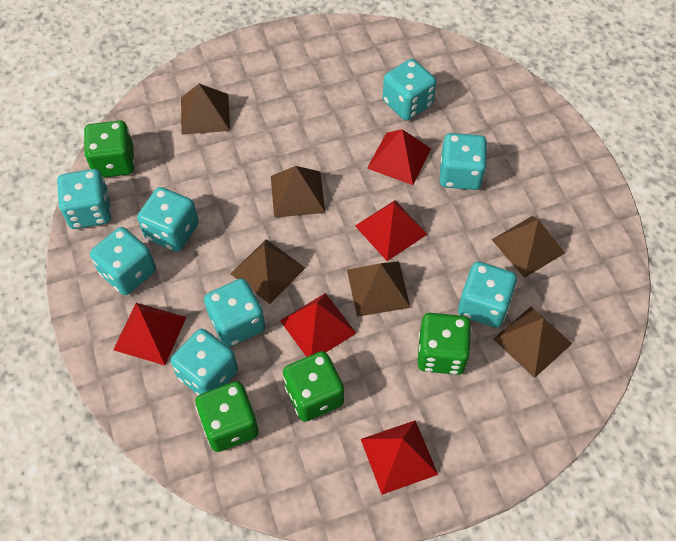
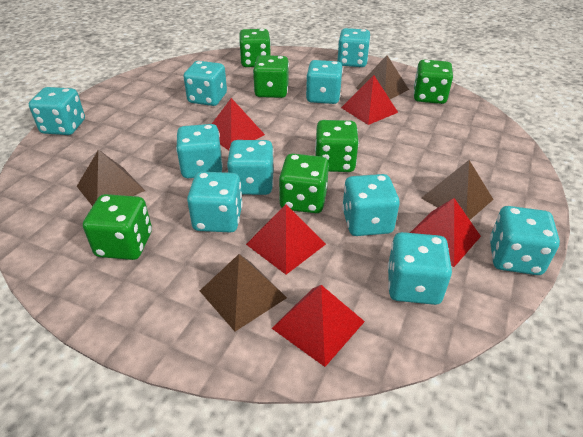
brown pyramid: 6 -> 4
green dice: 4 -> 6
turquoise dice: 8 -> 10

